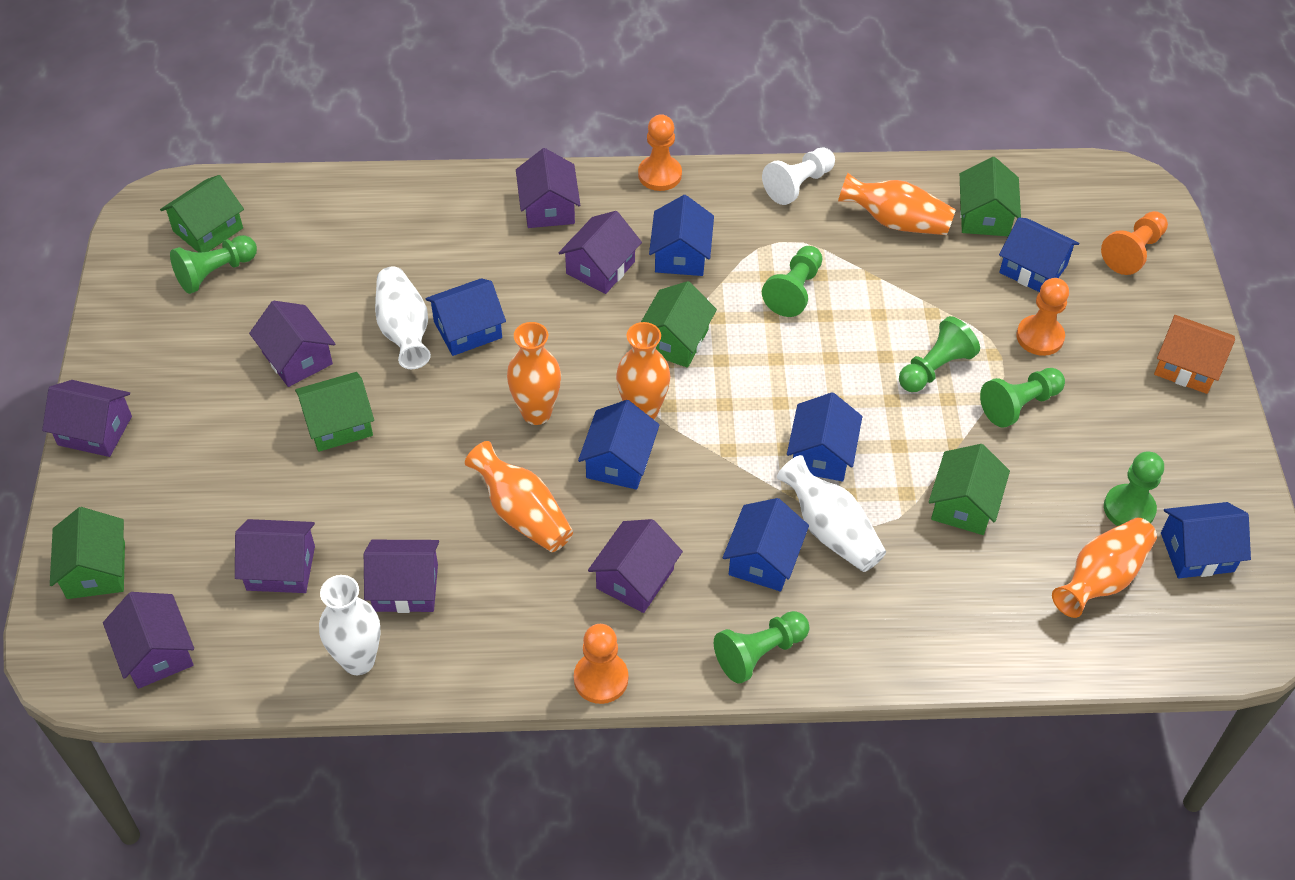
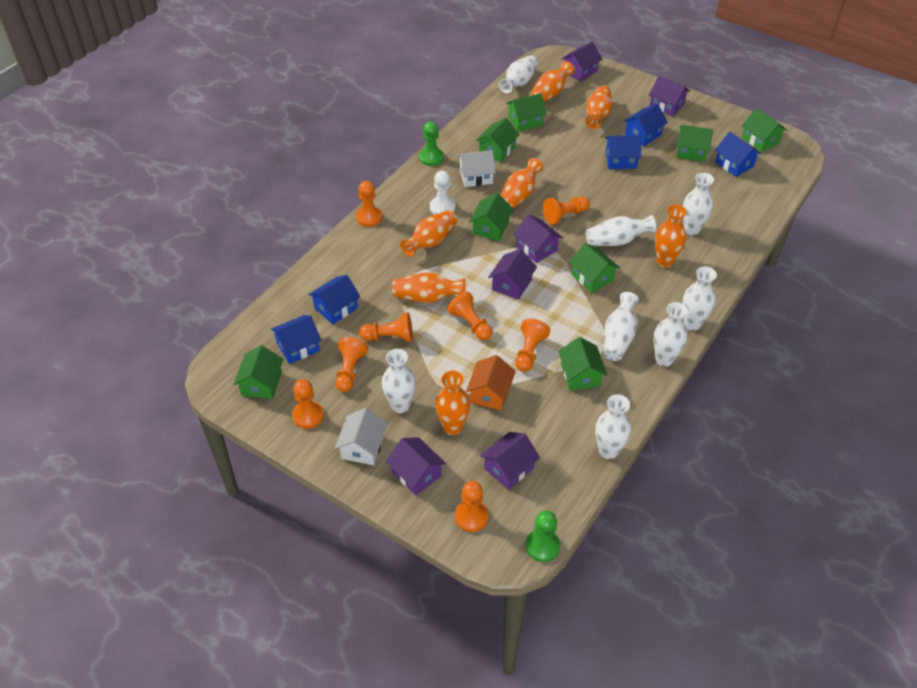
blue house: 7 -> 5
green house: 6 -> 8
green pawn: 6 -> 2
orange pawn: 4 -> 8
orange vase: 5 -> 7
purple house: 8 -> 6
white house: 0 -> 2
white vase: 3 -> 8

